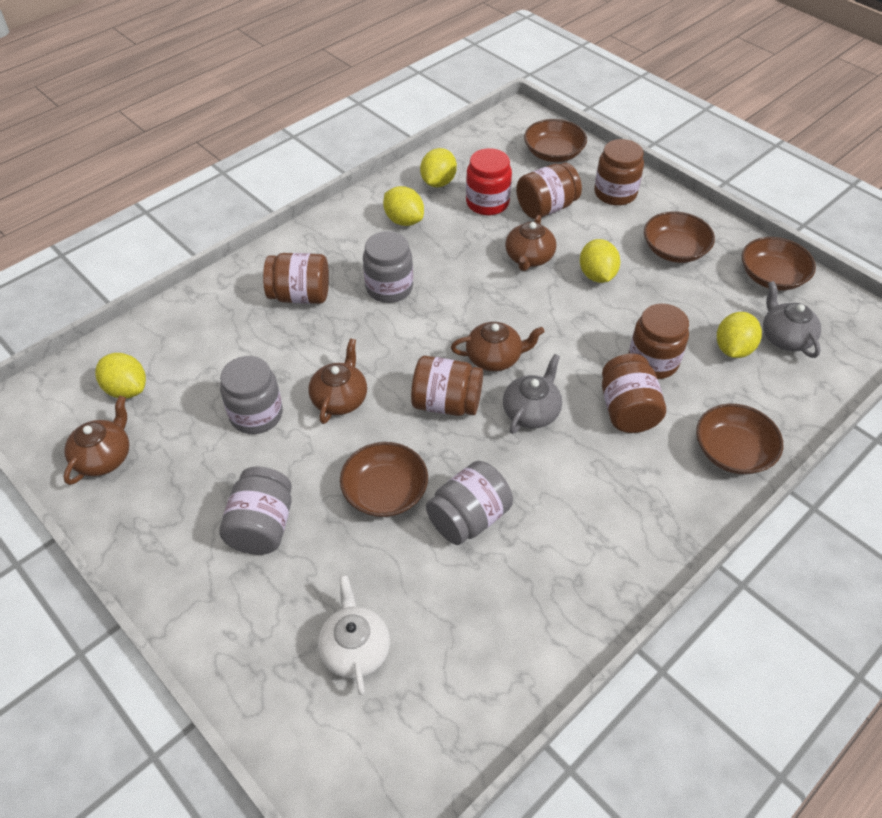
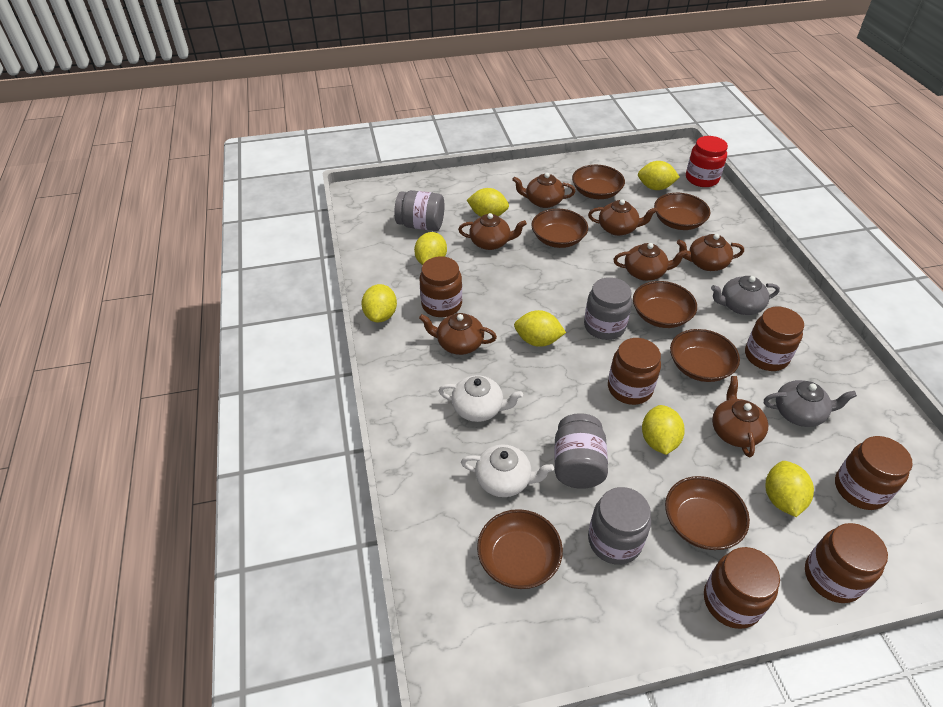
brown bowl: 5 -> 7
brown teapot: 4 -> 7
white teapot: 1 -> 2
yellow lemon: 5 -> 7

